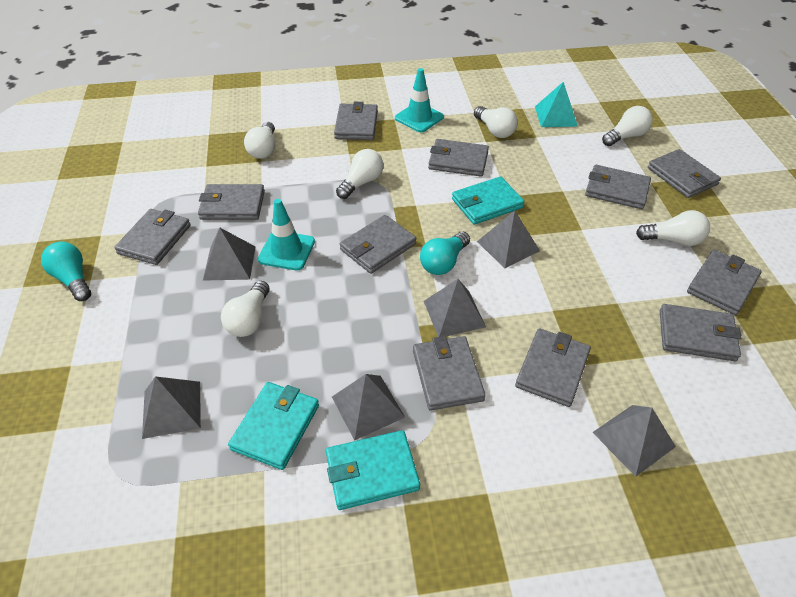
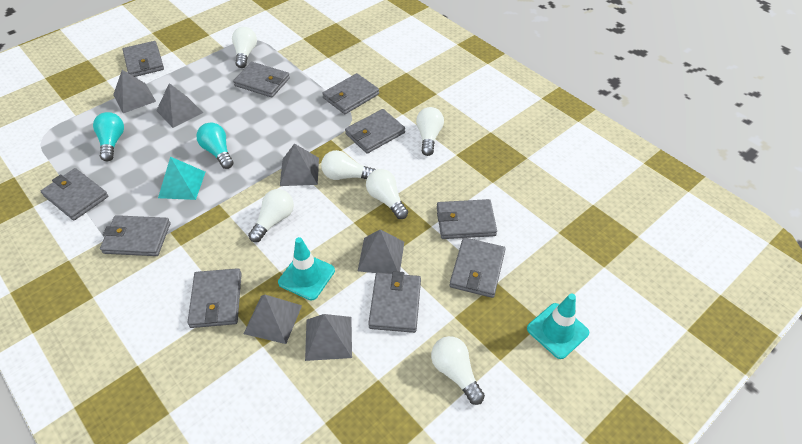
grey wallet: 11 -> 10
turquoise wallet: 3 -> 0

